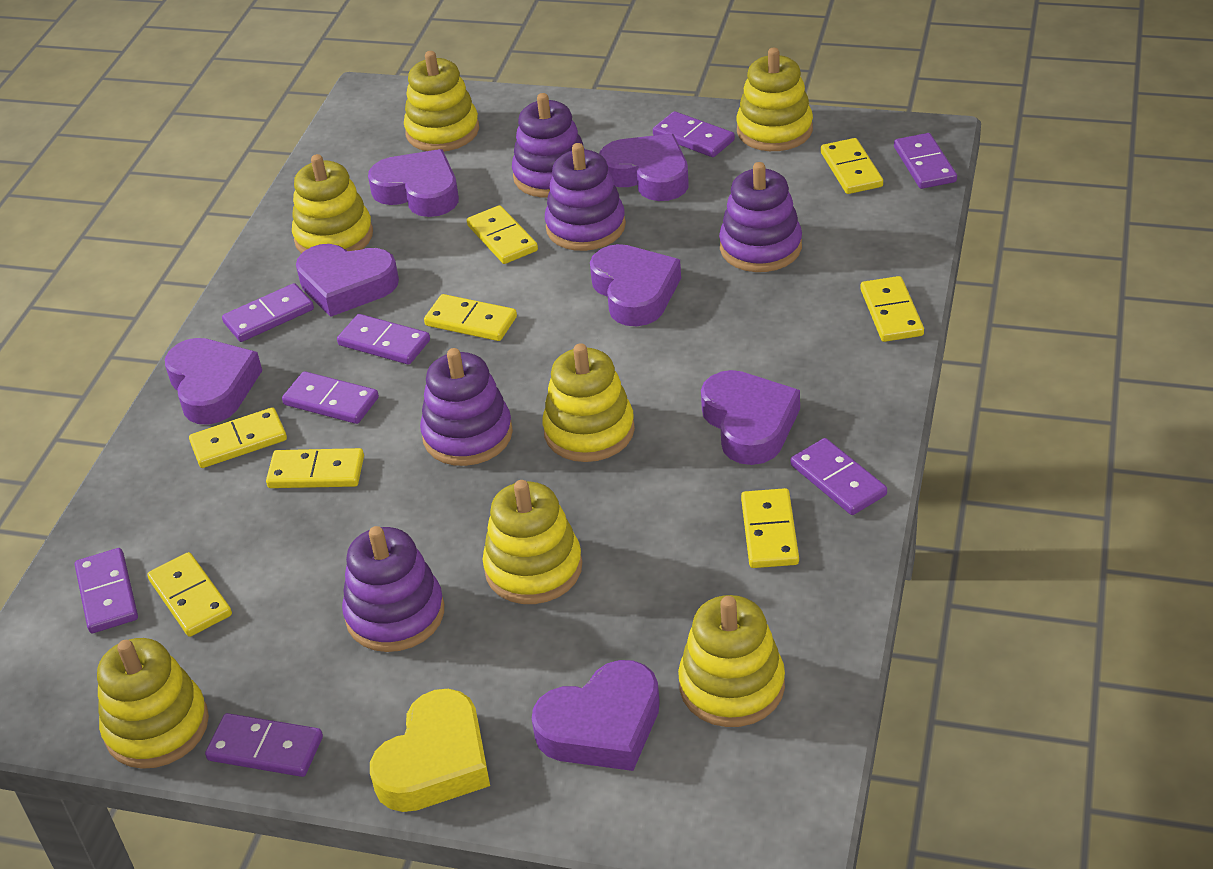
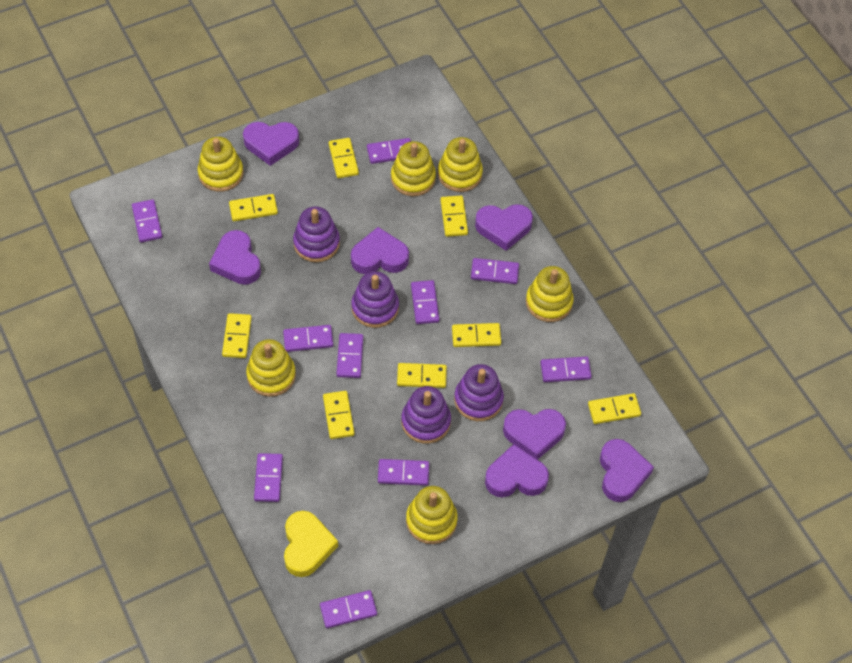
purple domino: 8 -> 10
purple stacking toy: 5 -> 4
yellow stacking toy: 7 -> 6

